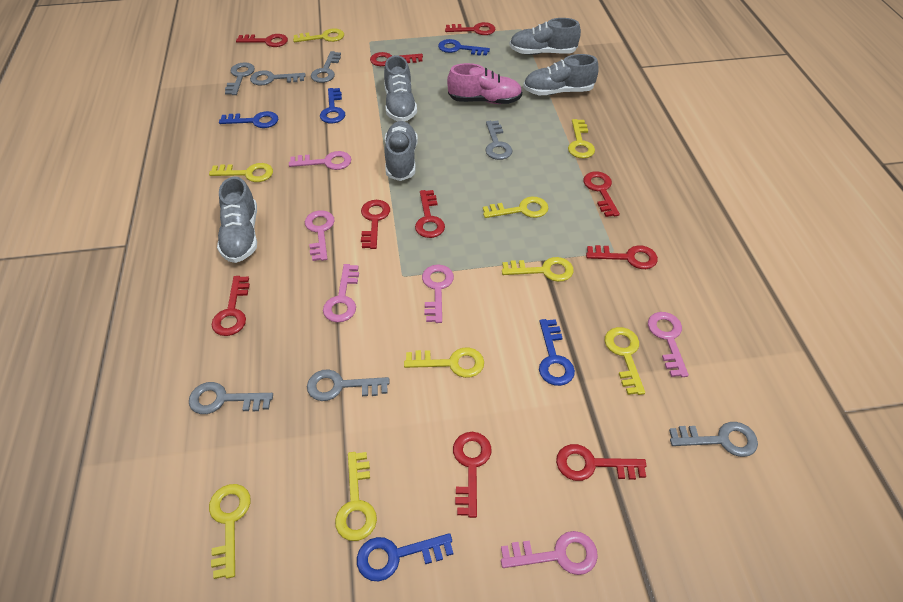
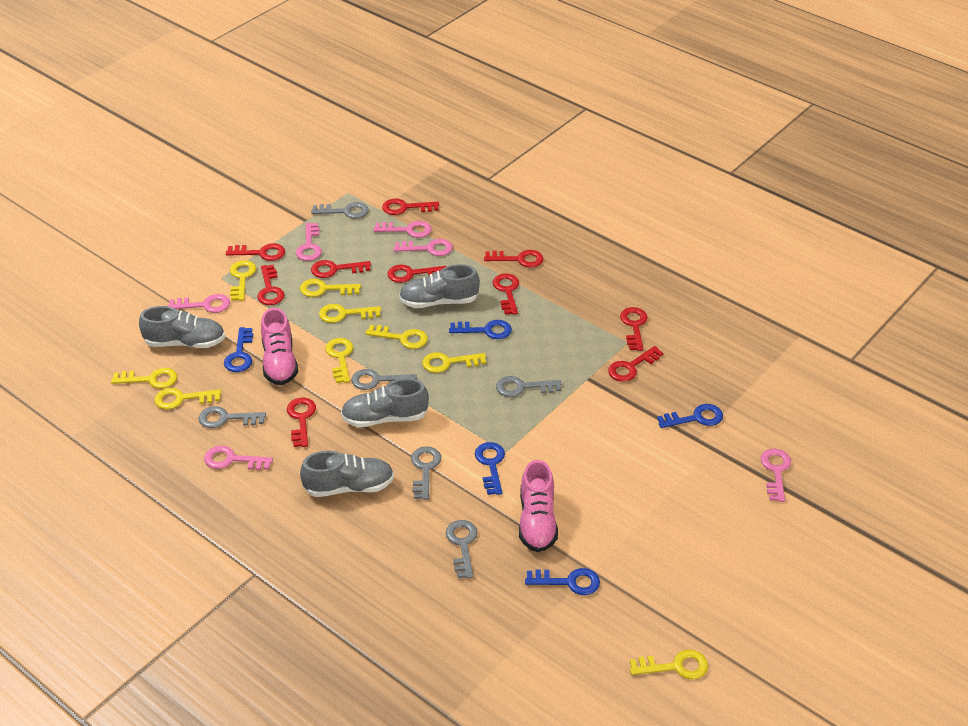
grey key: 7 -> 6
grey shoe: 5 -> 4
pink shoe: 1 -> 2

